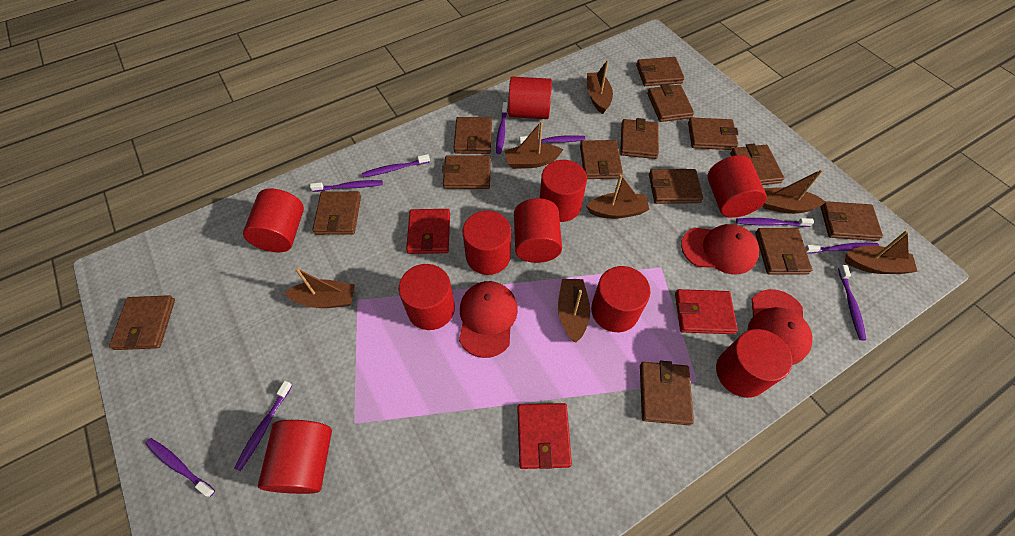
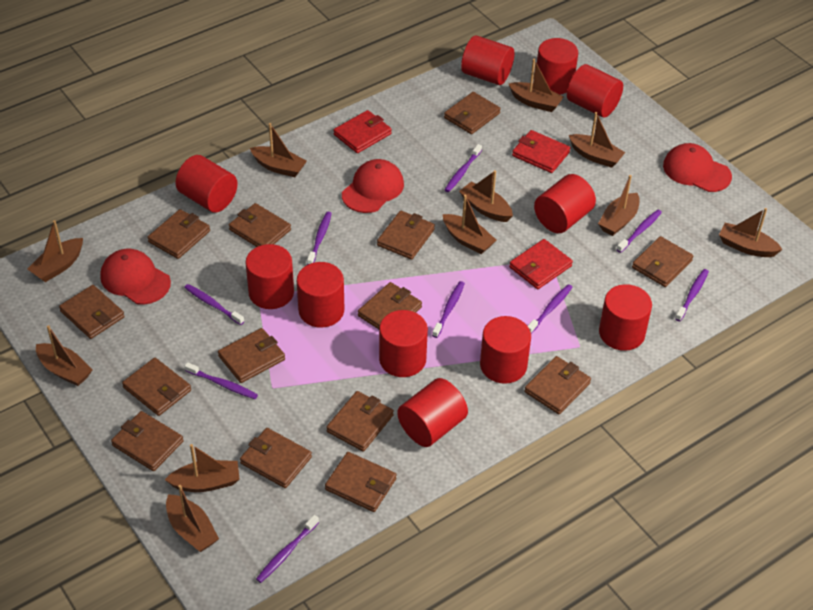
brown boat: 7 -> 11
red cylinder: 10 -> 11

